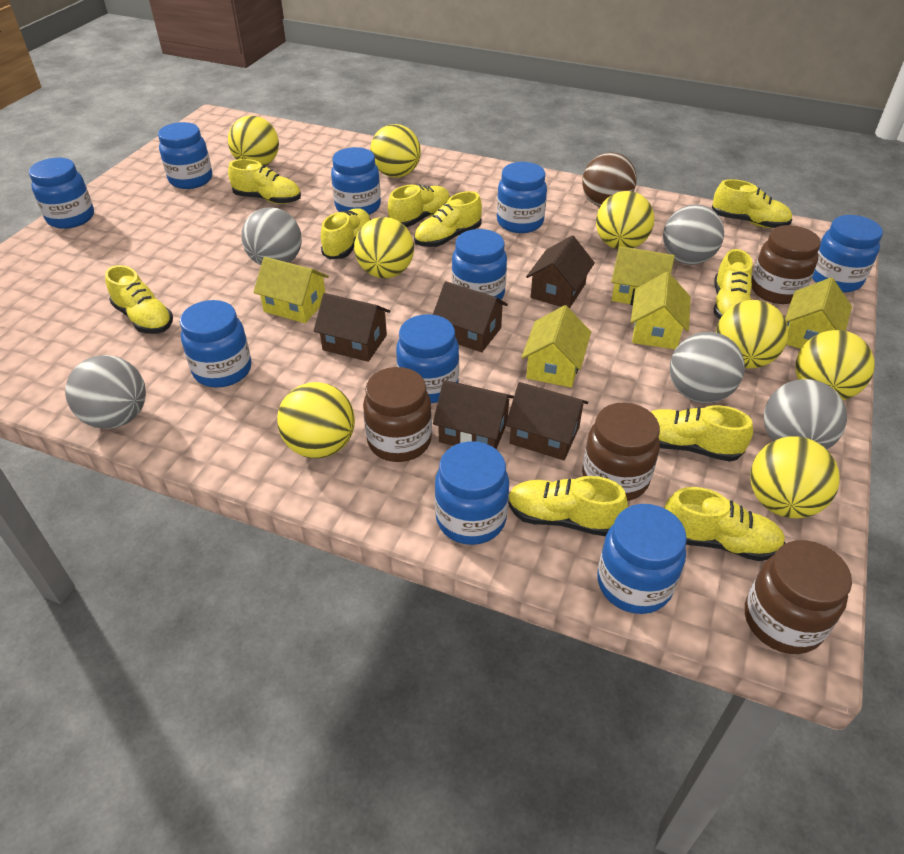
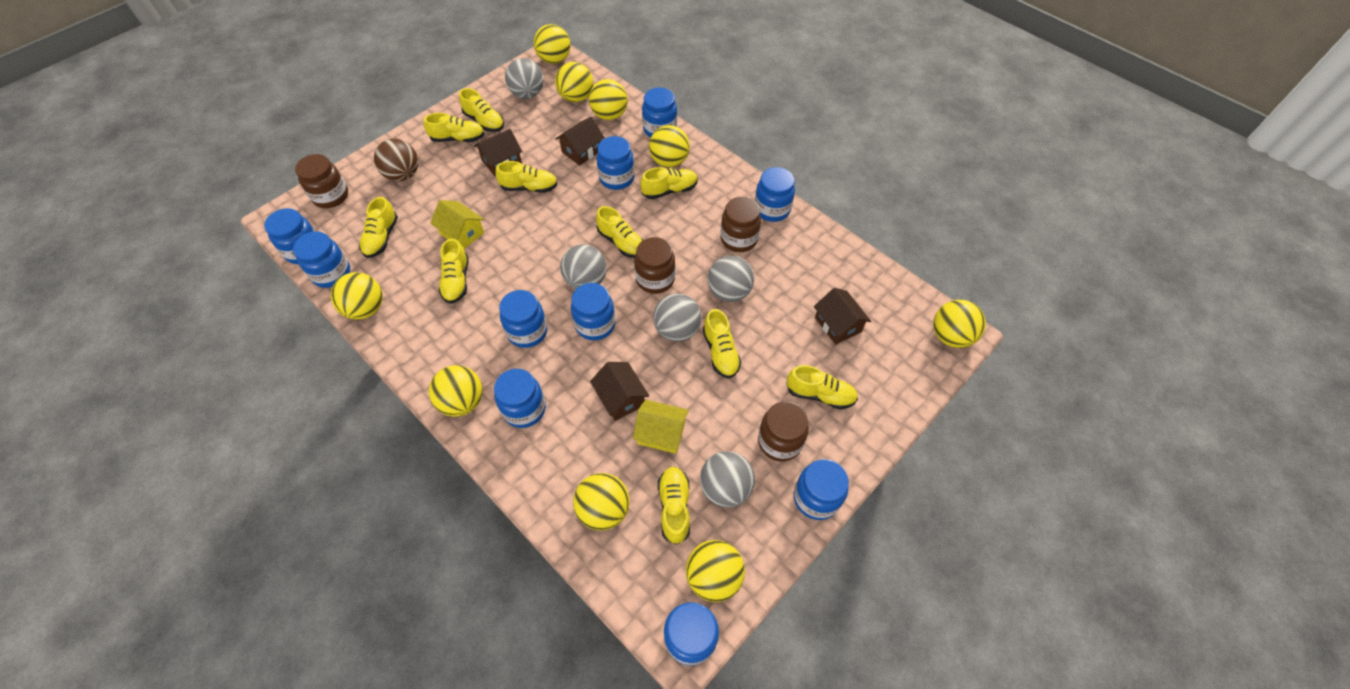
brown house: 5 -> 4
yellow ball: 8 -> 9
yellow house: 5 -> 2

